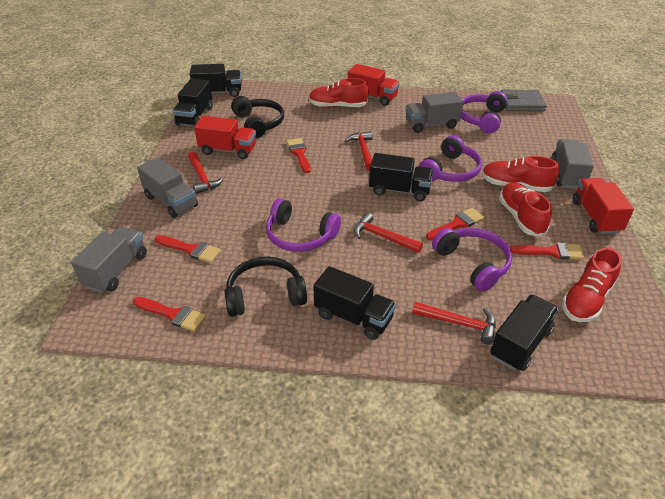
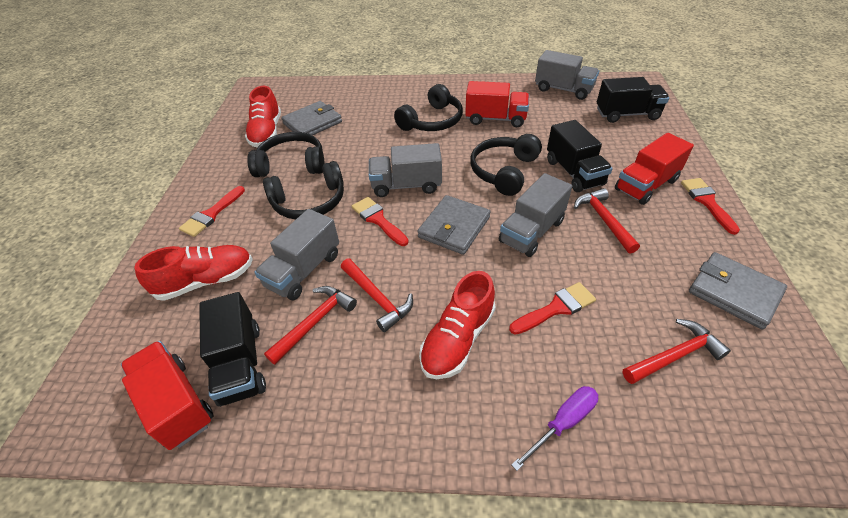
black headphones: 2 -> 4
black truck: 5 -> 3
grey wallet: 1 -> 3
purple headphones: 4 -> 0
purple screwdriver: 0 -> 1
red brush: 5 -> 4
red shoe: 4 -> 3

